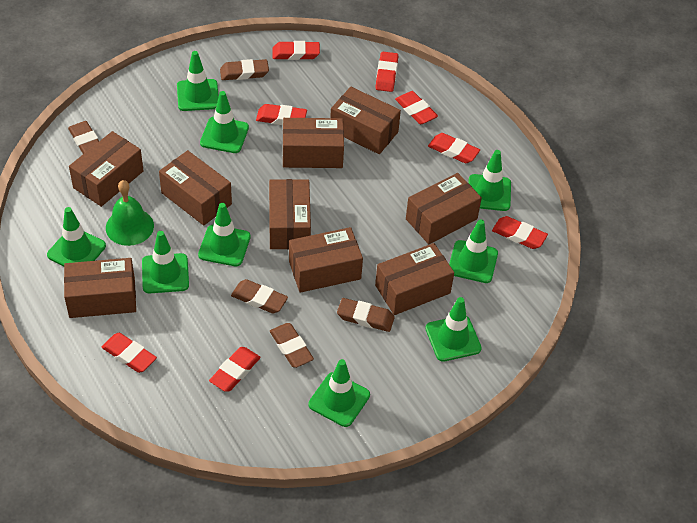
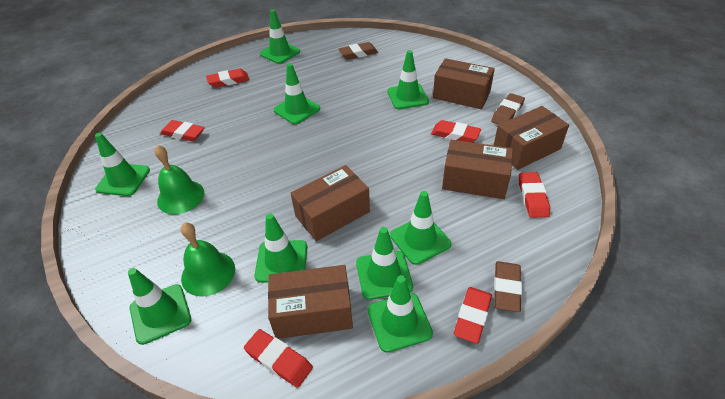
brown box: 9 -> 5
brown eraser: 5 -> 3
green bell: 1 -> 2
red eraser: 8 -> 6

